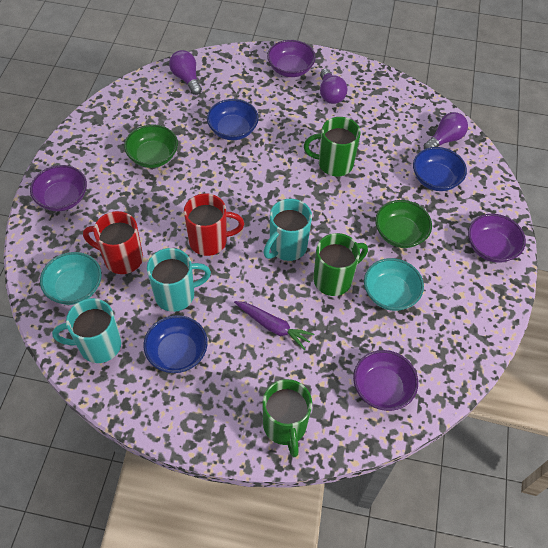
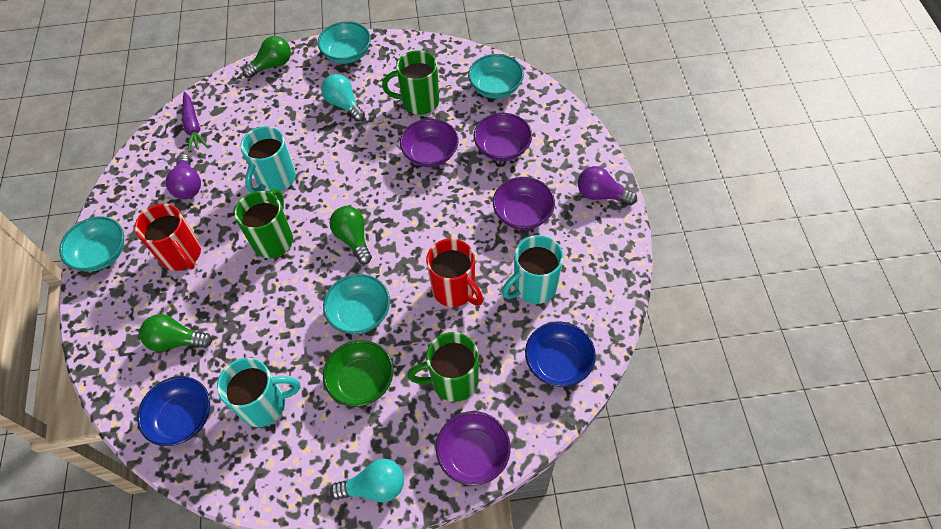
blue bowl: 3 -> 2
green bowl: 2 -> 1
green light bulb: 0 -> 3
purple light bulb: 3 -> 2
turquoise bowl: 2 -> 4
turquoise light bulb: 0 -> 2

